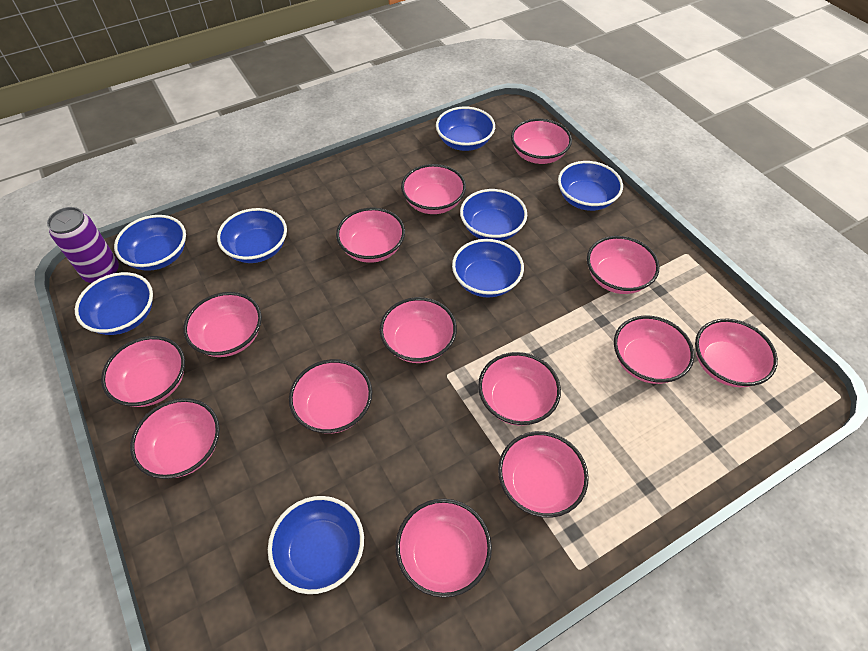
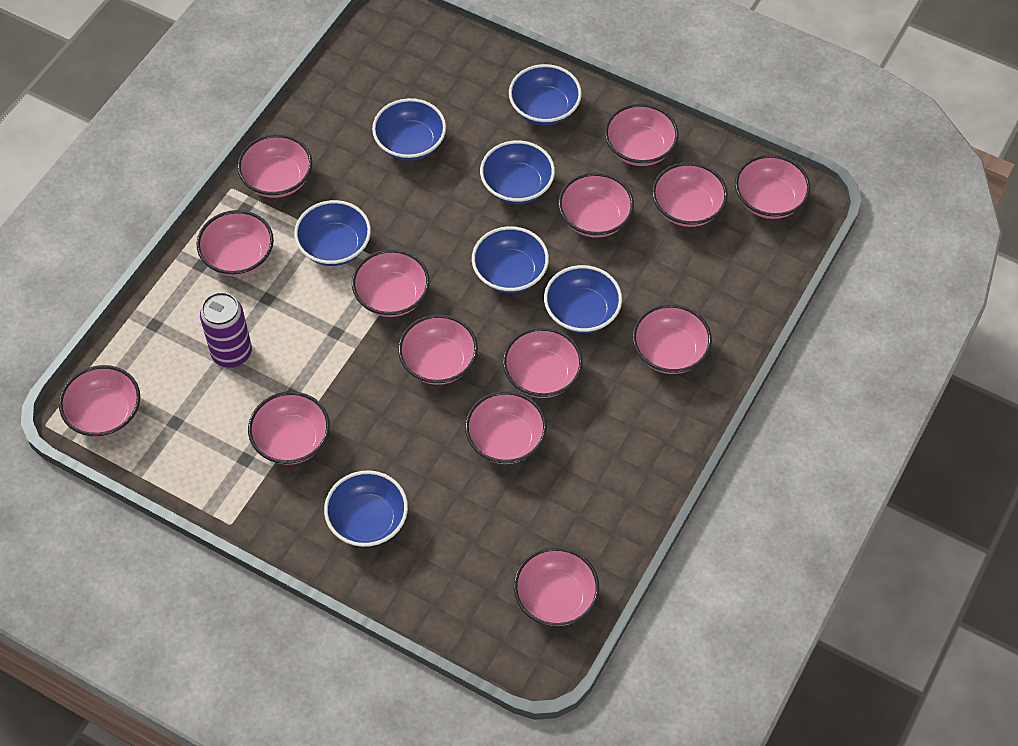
blue bowl: 8 -> 7

